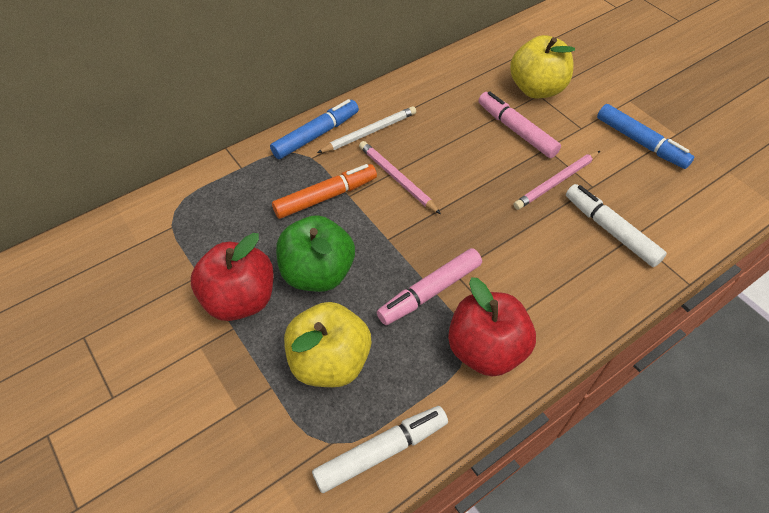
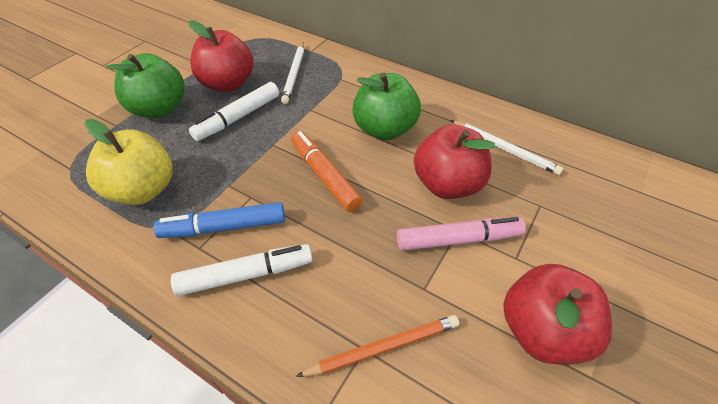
blue marker: 2 -> 1
green apple: 1 -> 2
orange pencil: 0 -> 1
pink marker: 2 -> 1
pink pencil: 2 -> 0
red apple: 2 -> 3
white pencil: 1 -> 2
yellow apple: 2 -> 1

